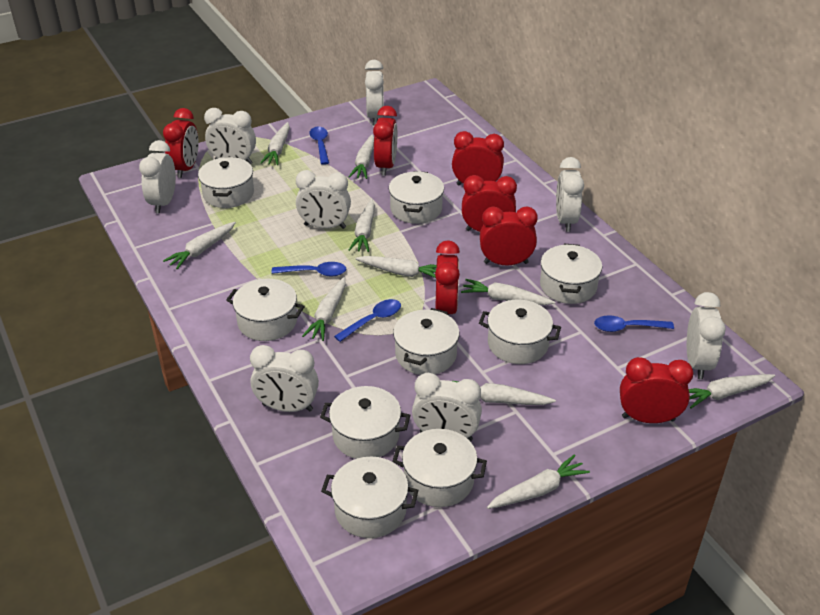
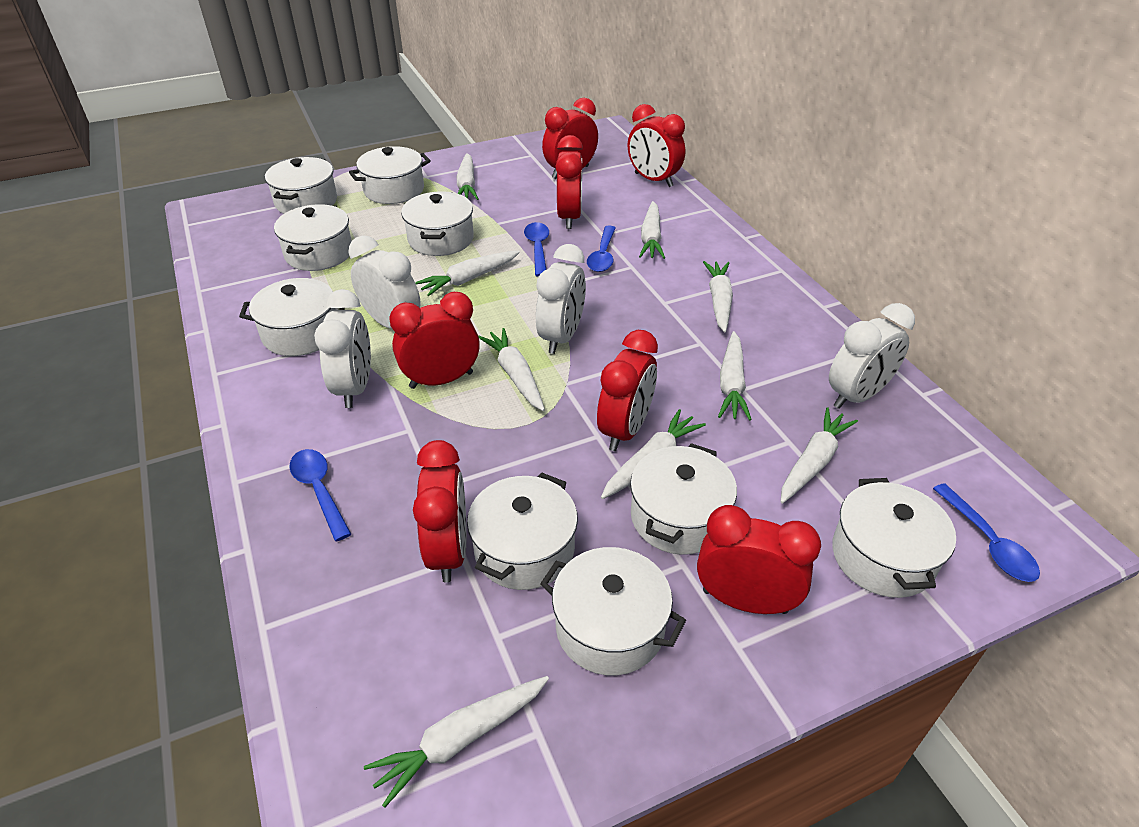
white carrot: 10 -> 9
white clock: 8 -> 4

